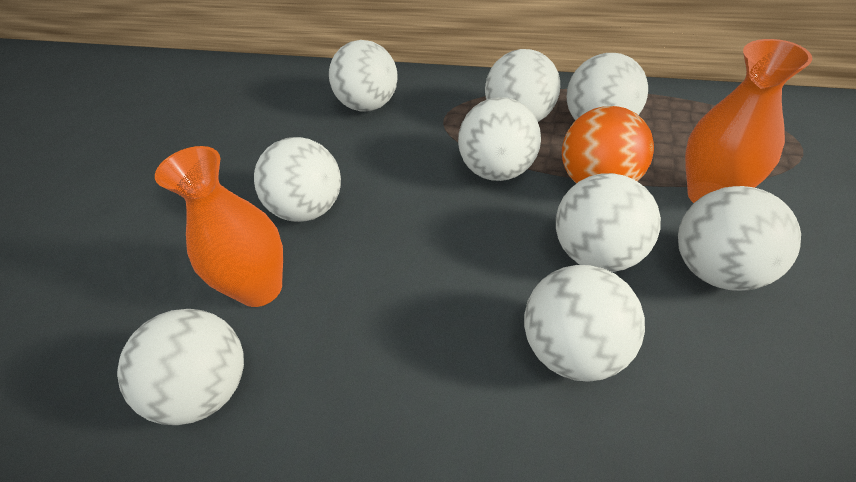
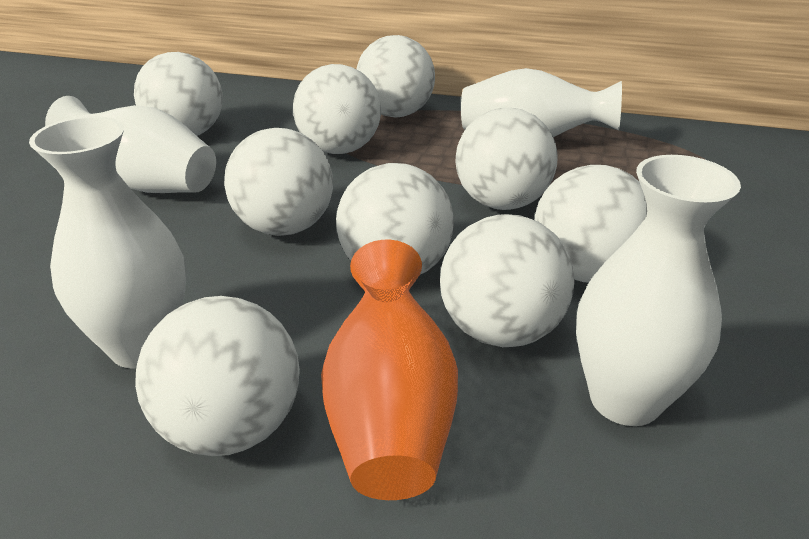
orange ball: 1 -> 0
orange vase: 2 -> 1
white vase: 0 -> 4

